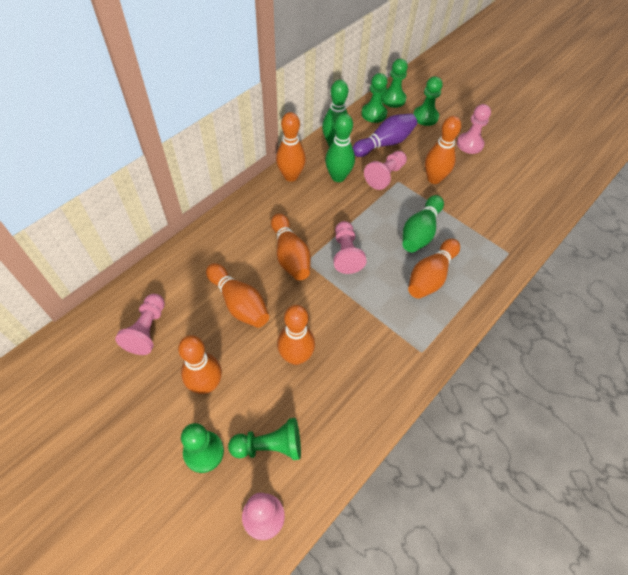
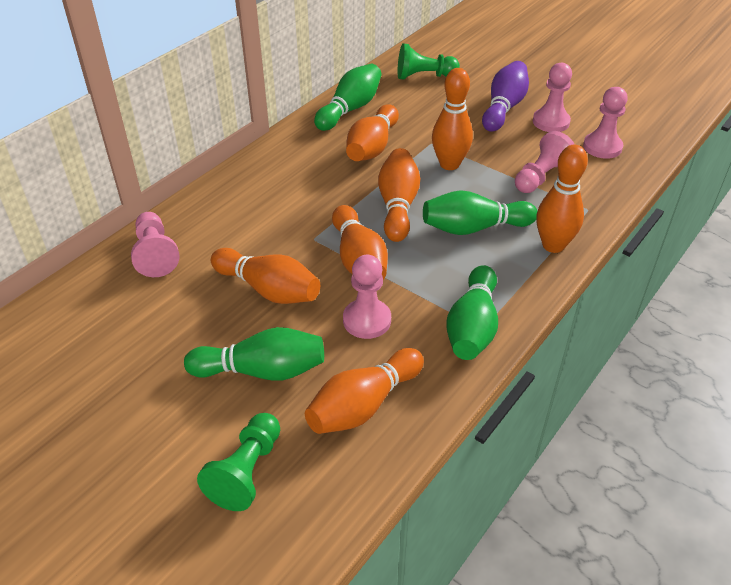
green bowling pin: 3 -> 4
green pawn: 5 -> 2

